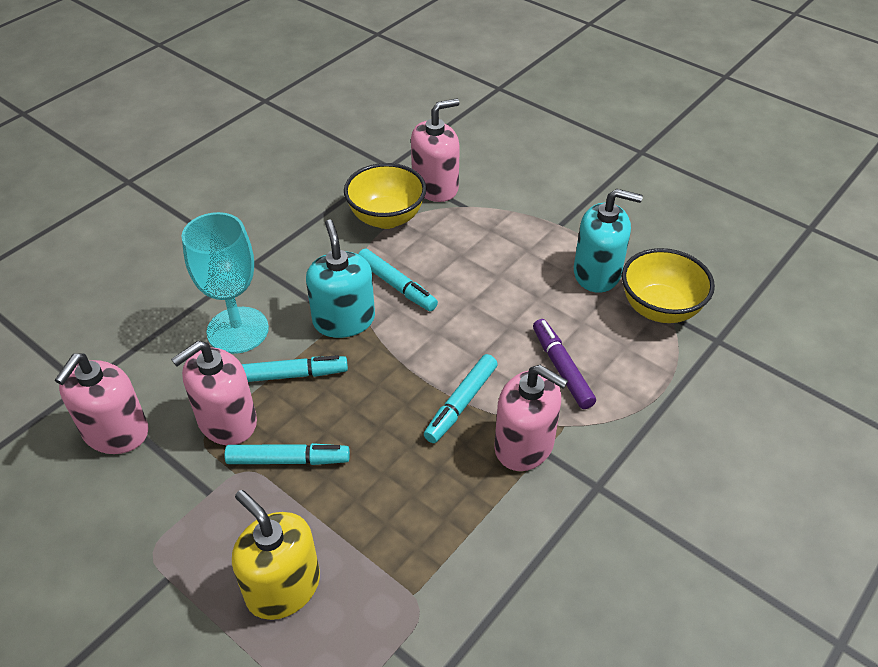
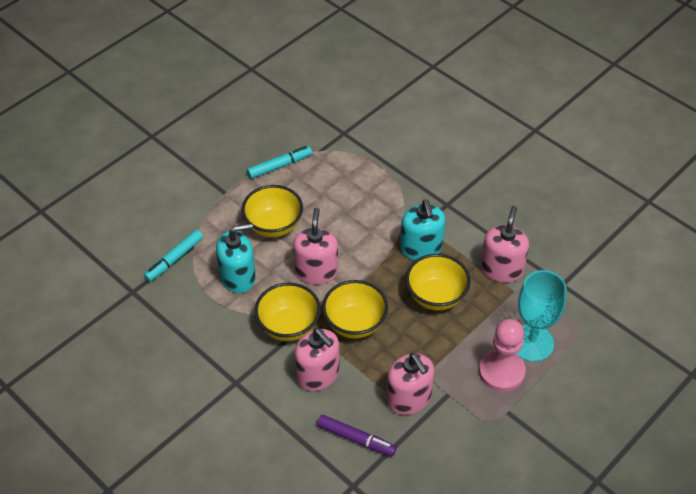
pink pawn: 0 -> 1
turquoise marker: 4 -> 2
yellow bowl: 2 -> 4
yellow soap dispenser: 1 -> 0

